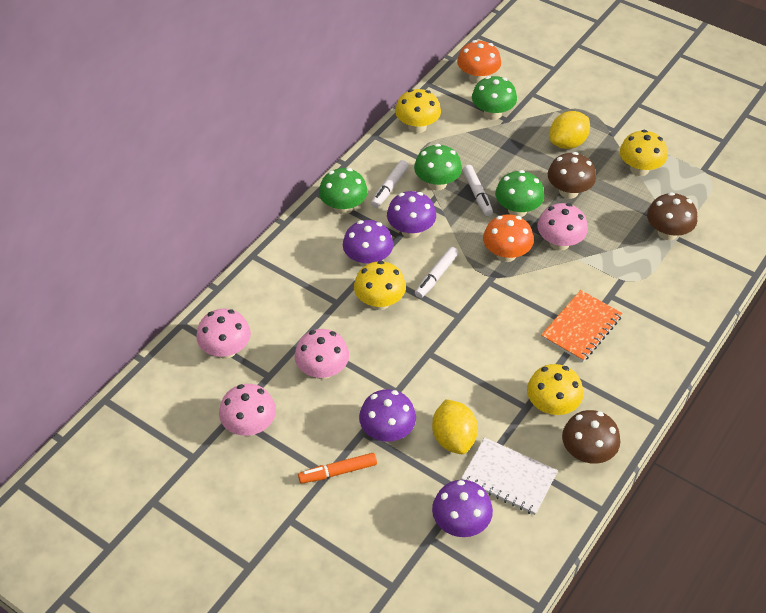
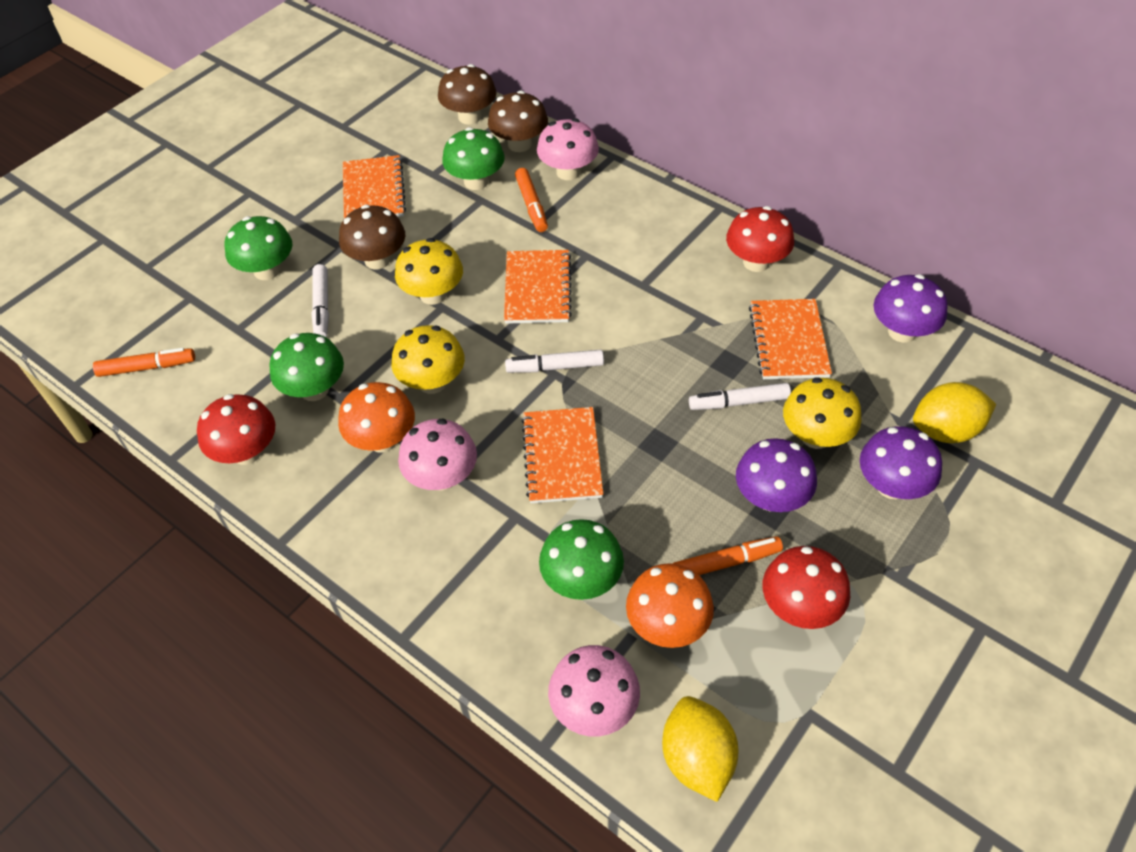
orange marker: 1 -> 3
orange notebook: 1 -> 4
pink mushroom: 4 -> 3
purple mushroom: 4 -> 3
red mushroom: 0 -> 3
white notebook: 1 -> 0
yellow mushroom: 4 -> 3

